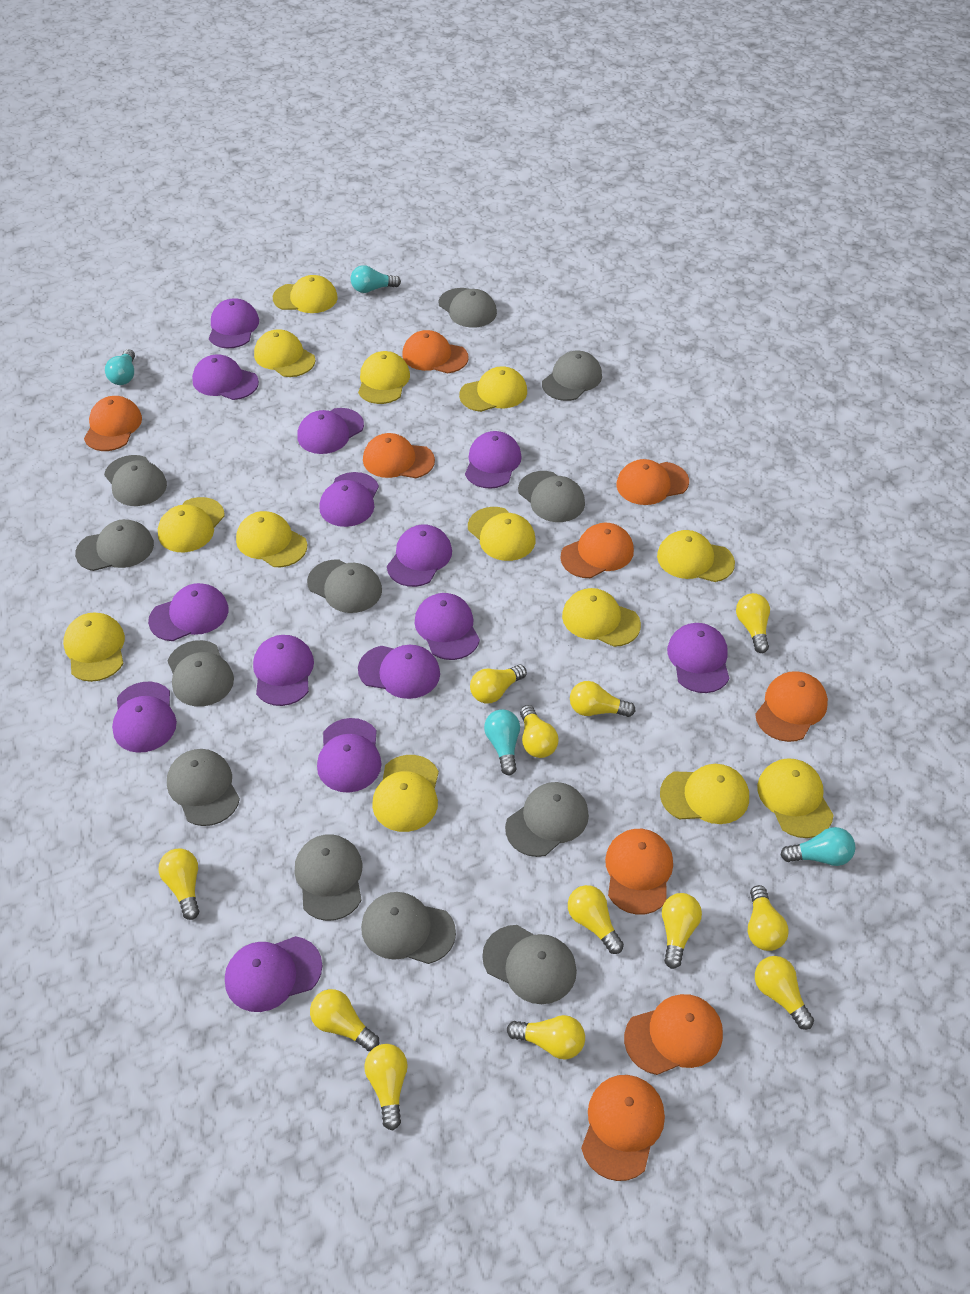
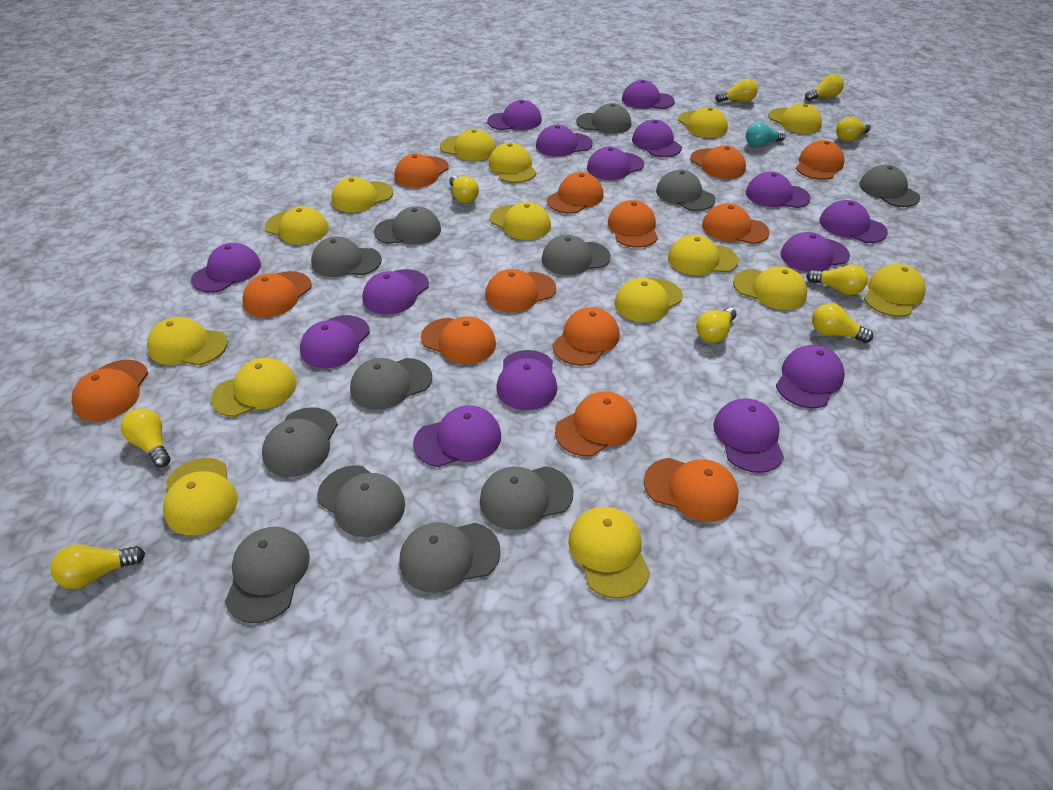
orange cap: 9 -> 13
purple cap: 14 -> 15
turquoise light bulb: 4 -> 1
yellow cap: 13 -> 15
yellow light bulb: 12 -> 9

